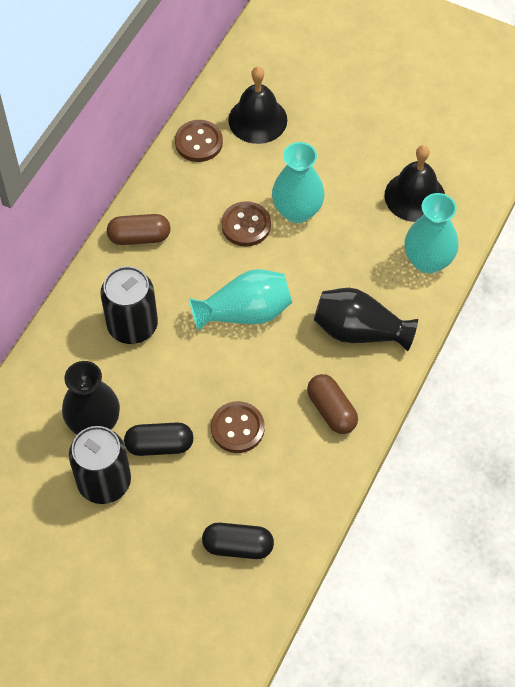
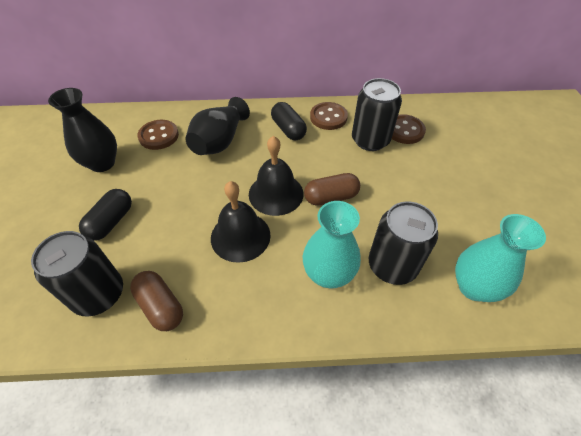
black can: 2 -> 3
turquoise vase: 3 -> 2

